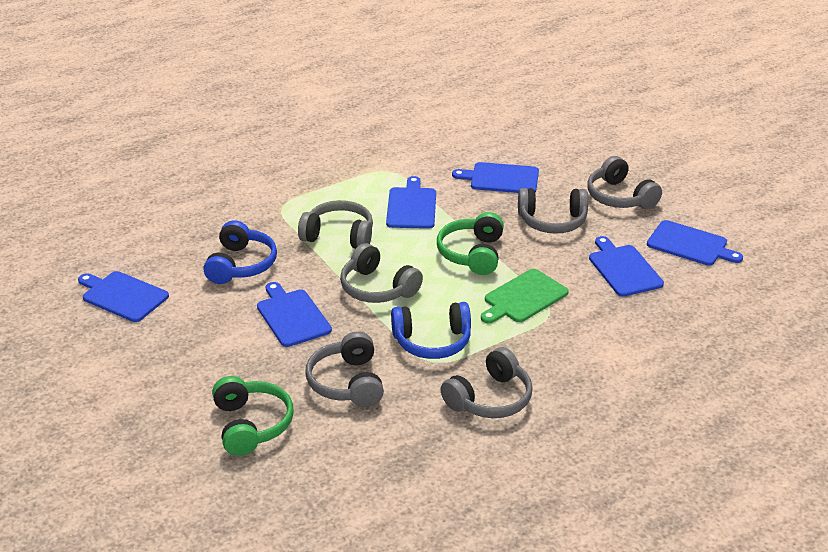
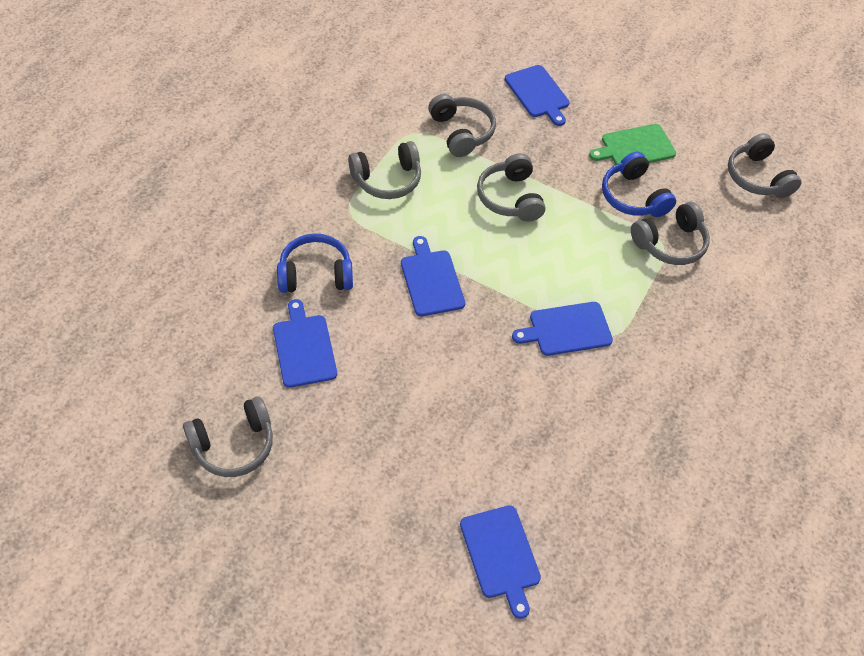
blue cutting board: 6 -> 5
green headphones: 2 -> 0

